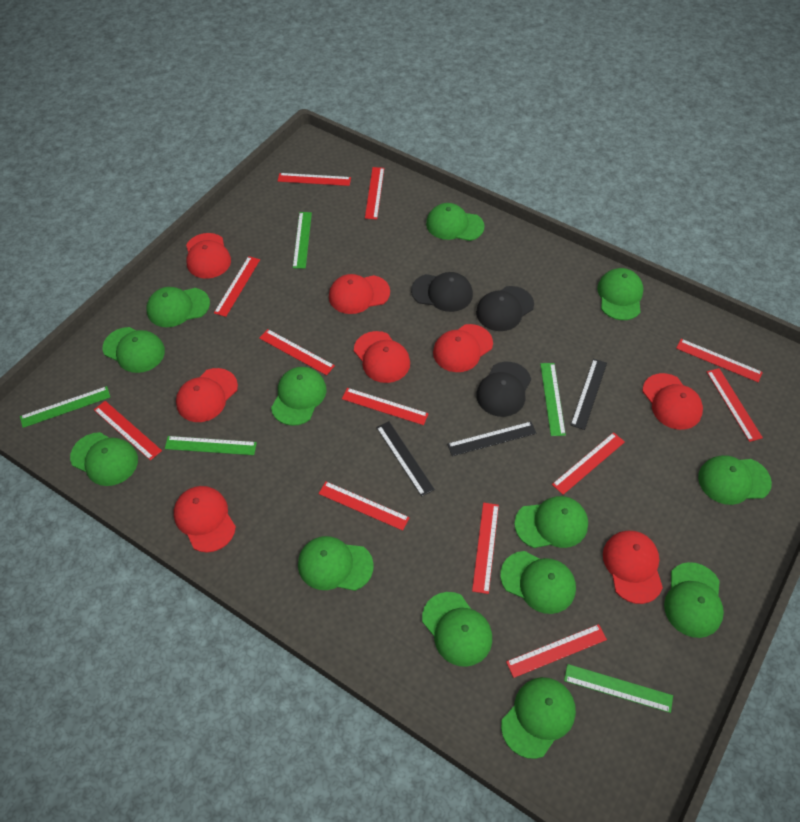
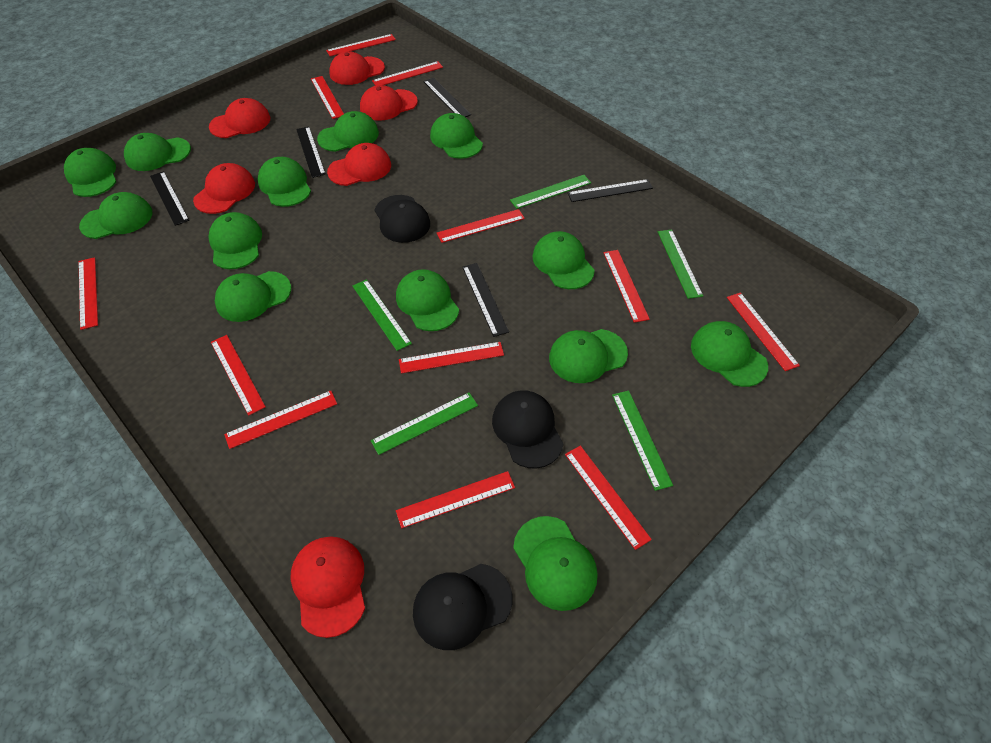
black ruler: 3 -> 5
red cap: 8 -> 6

